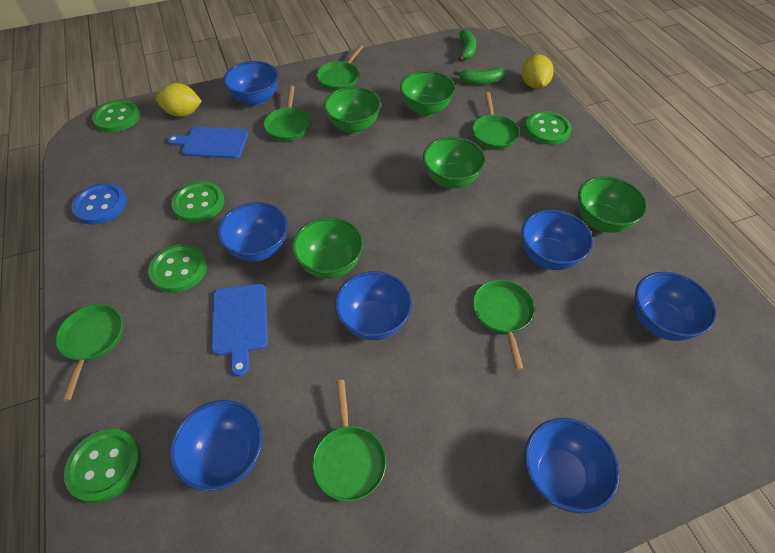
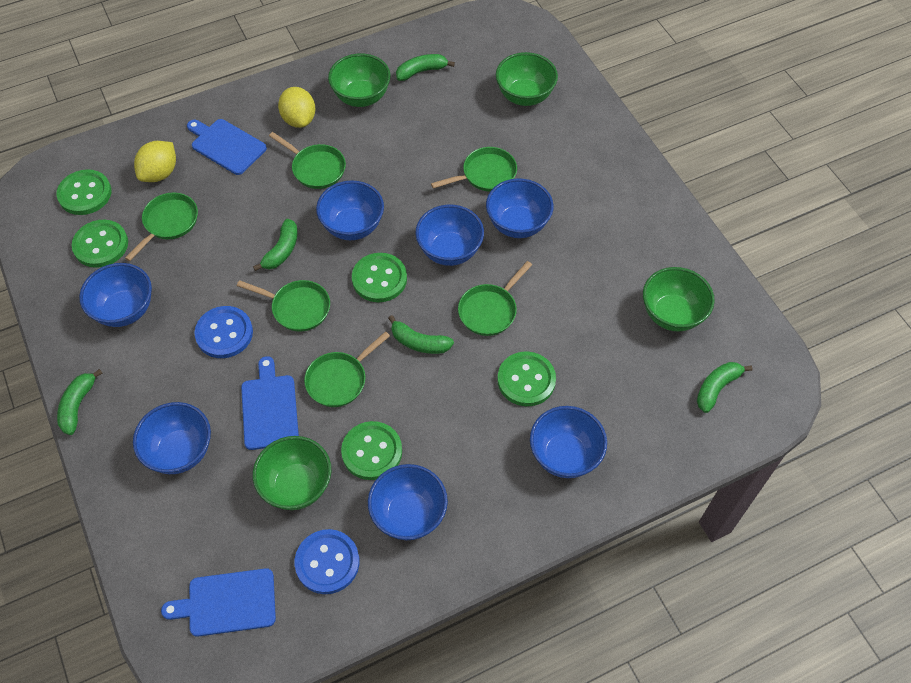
blue button: 1 -> 2
blue cutting board: 2 -> 3
green banana: 2 -> 5
green bowl: 5 -> 4

